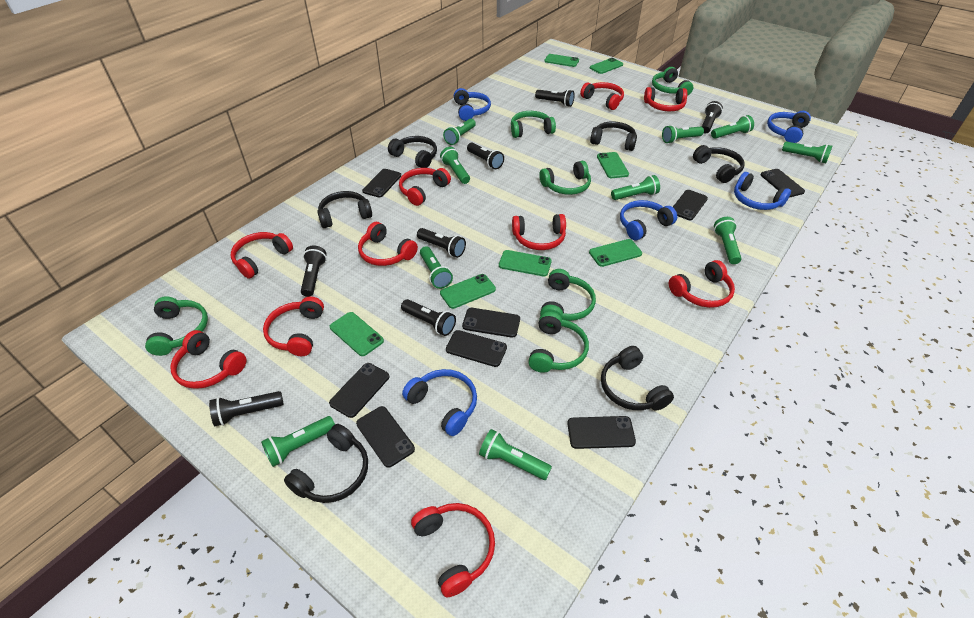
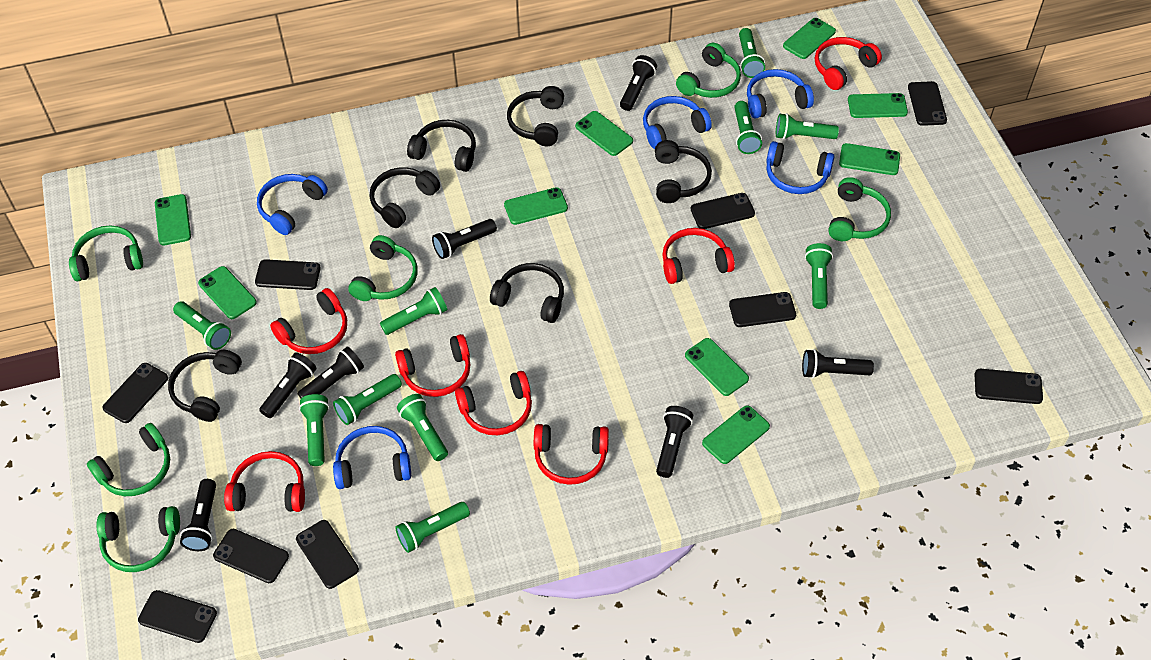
black phone: 8 -> 9
green phone: 7 -> 9
red headphones: 10 -> 7

